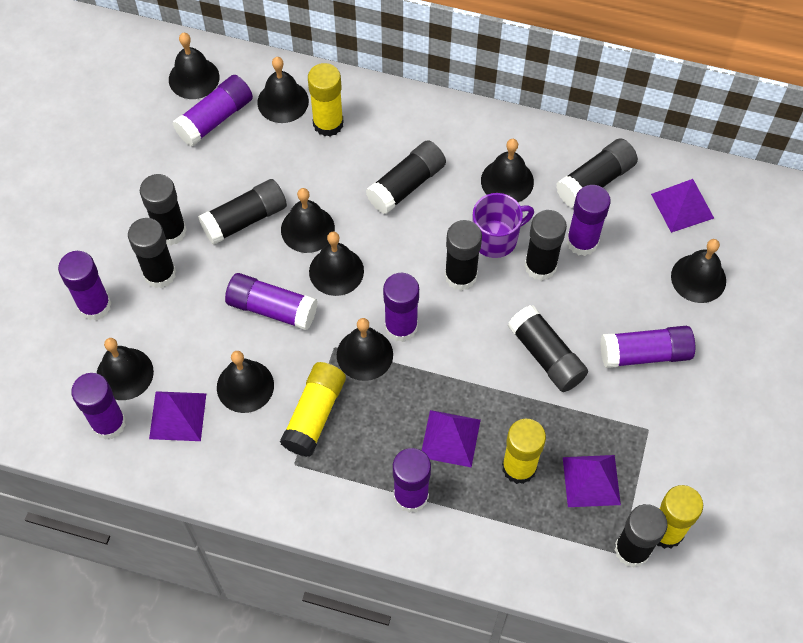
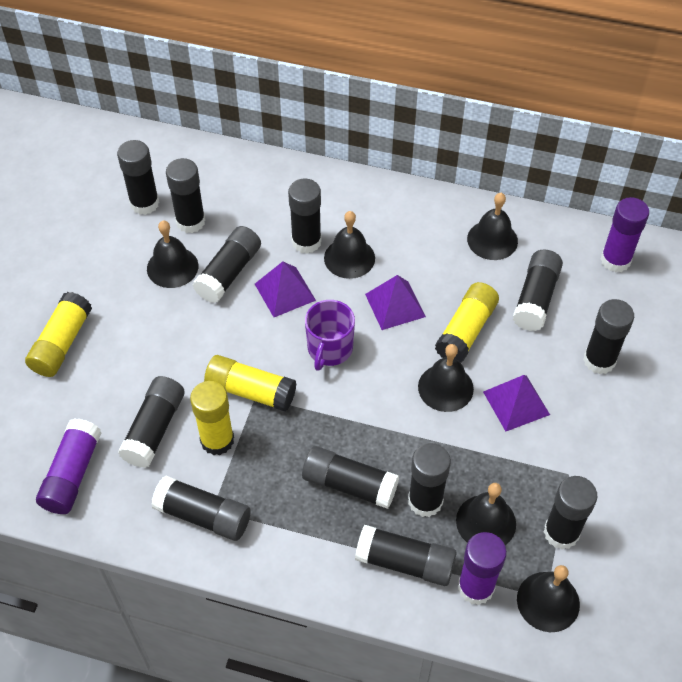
black bell: 9 -> 6
black glue stick: 9 -> 12
purple glue stick: 8 -> 3
purple pyramid: 4 -> 3

